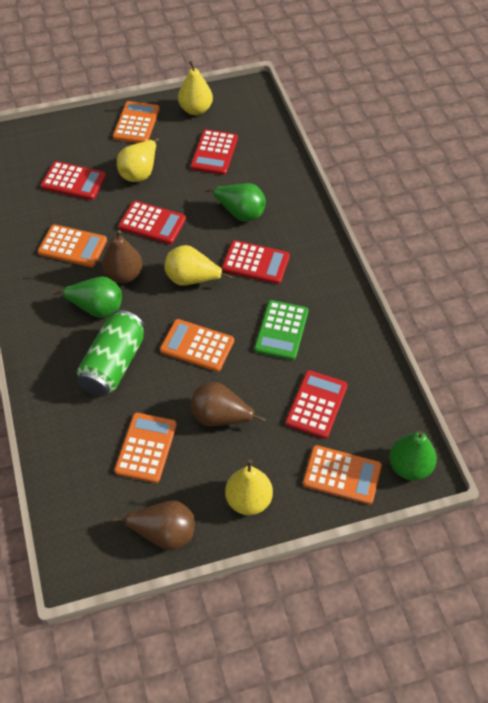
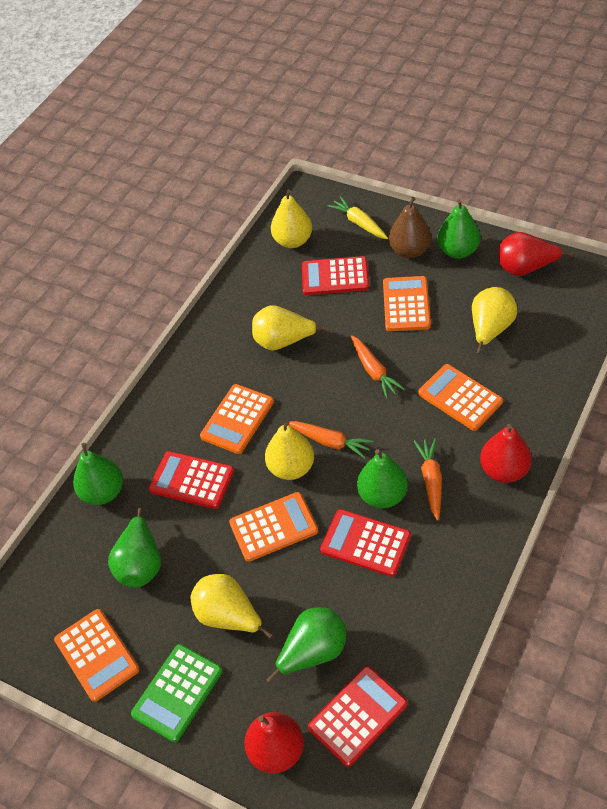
brown pear: 3 -> 1
green can: 1 -> 0
green pear: 3 -> 5
orange carrot: 0 -> 3
red calculator: 5 -> 4
red pear: 0 -> 3
yellow carrot: 0 -> 1
yellow pear: 4 -> 5

